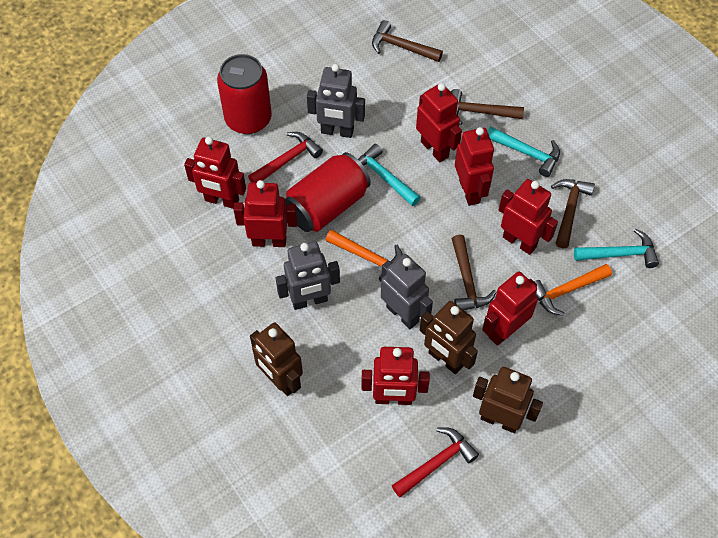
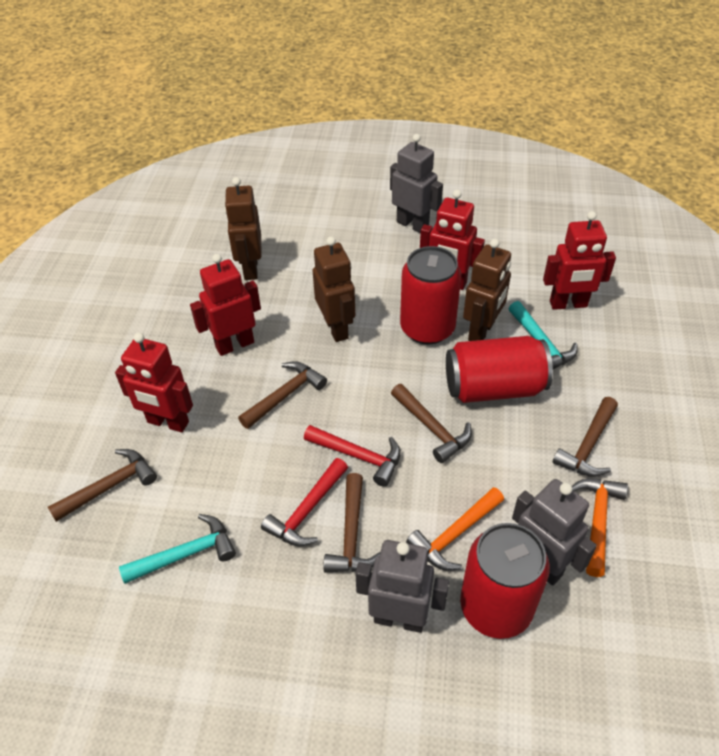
brown hammer: 4 -> 5
red can: 2 -> 3
red robot: 7 -> 4
turquoise hammer: 3 -> 2

